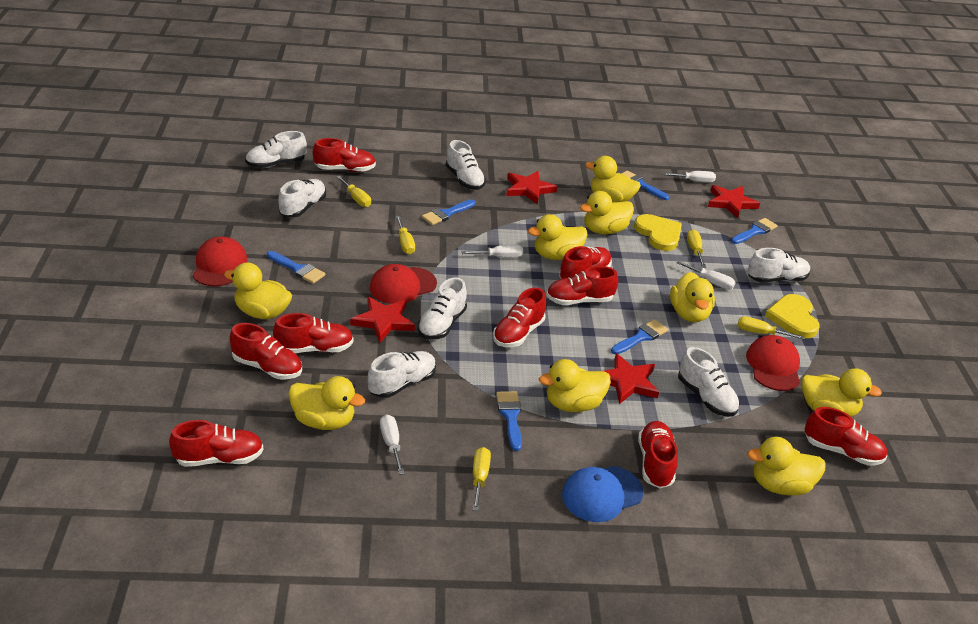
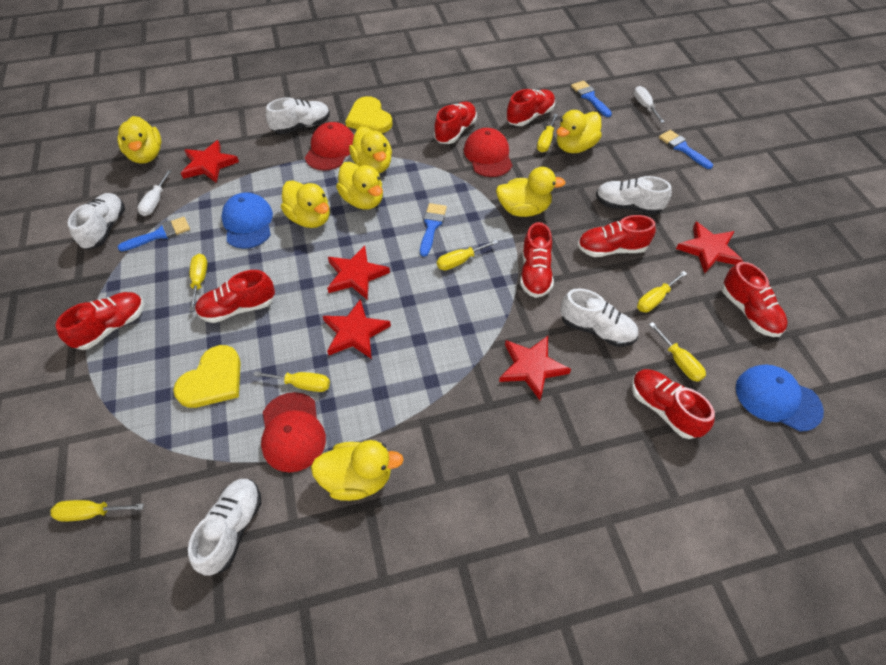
blue brush: 6 -> 4
blue cap: 1 -> 2
red shoe: 9 -> 8
red star: 4 -> 5
white screwdriver: 4 -> 2
white shoe: 7 -> 5
yellow duck: 9 -> 7
yellow screwdriver: 5 -> 7

